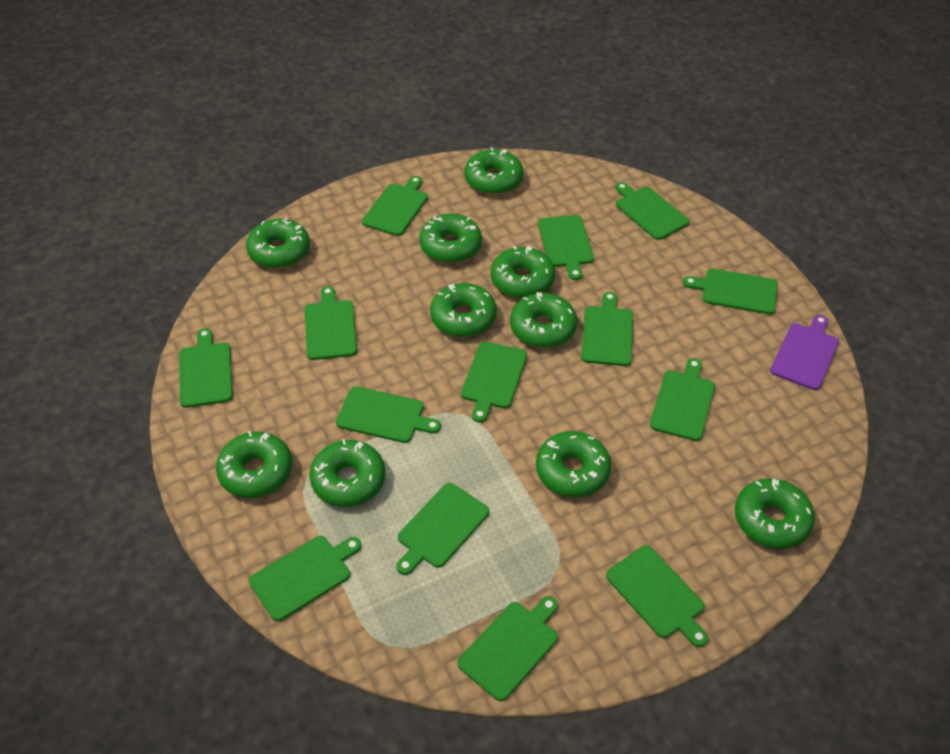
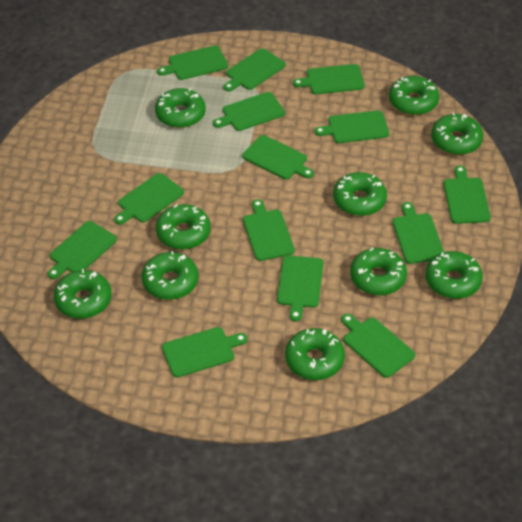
purple cutting board: 1 -> 0

